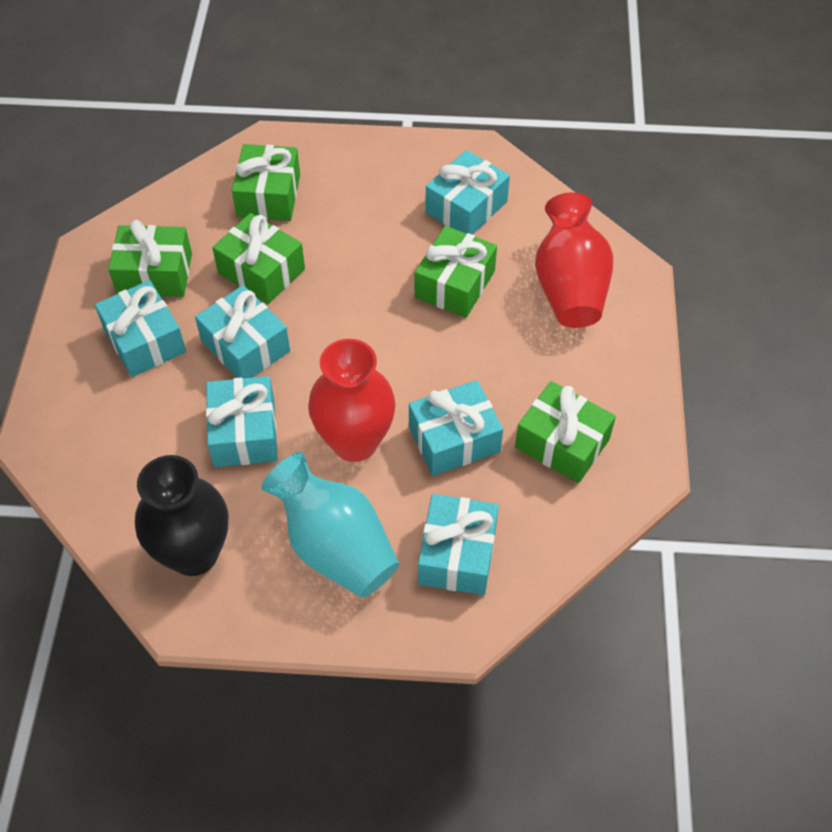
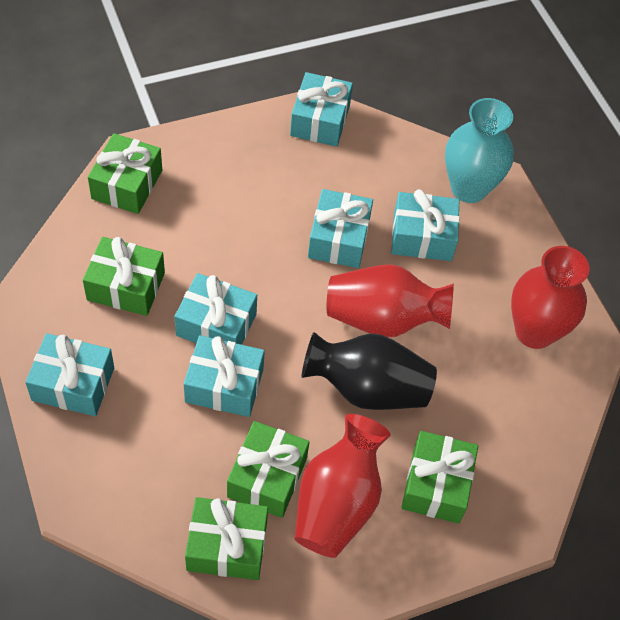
red vase: 2 -> 3

